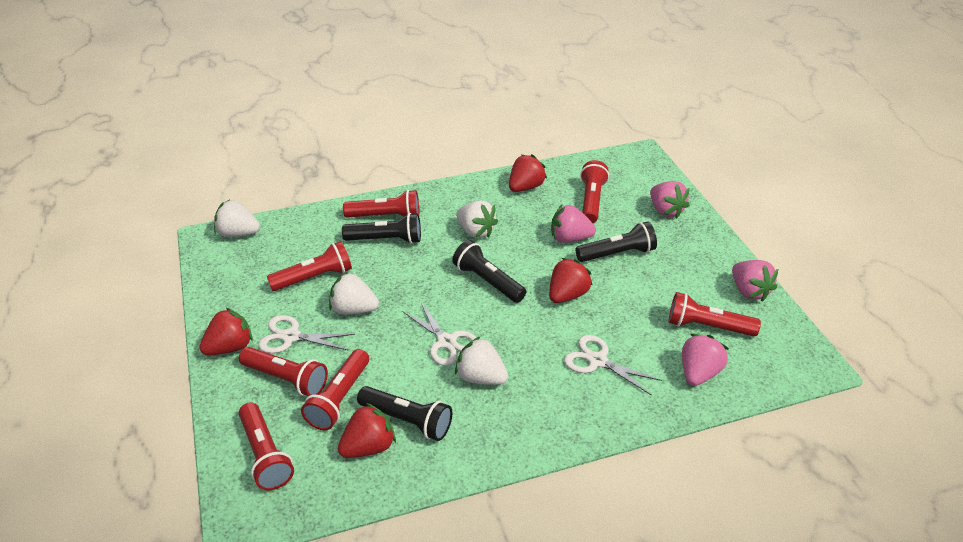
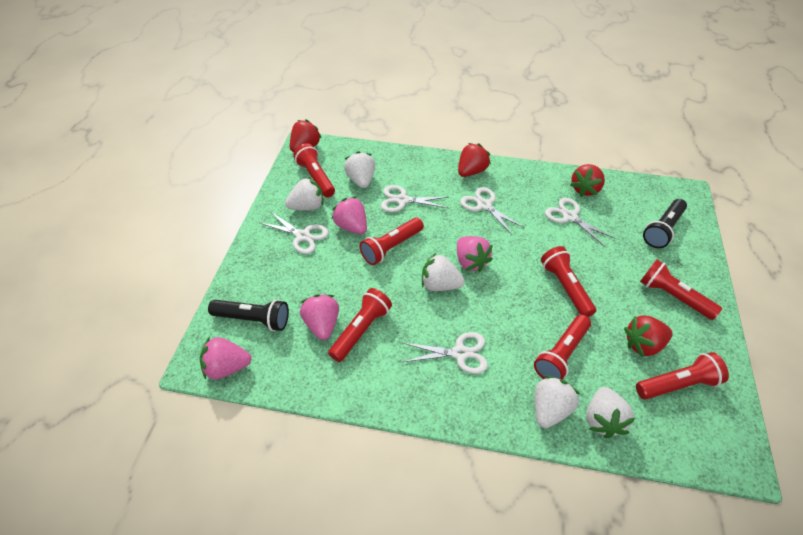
black flashlight: 4 -> 2
white scissors: 3 -> 5
white strawberry: 4 -> 5

